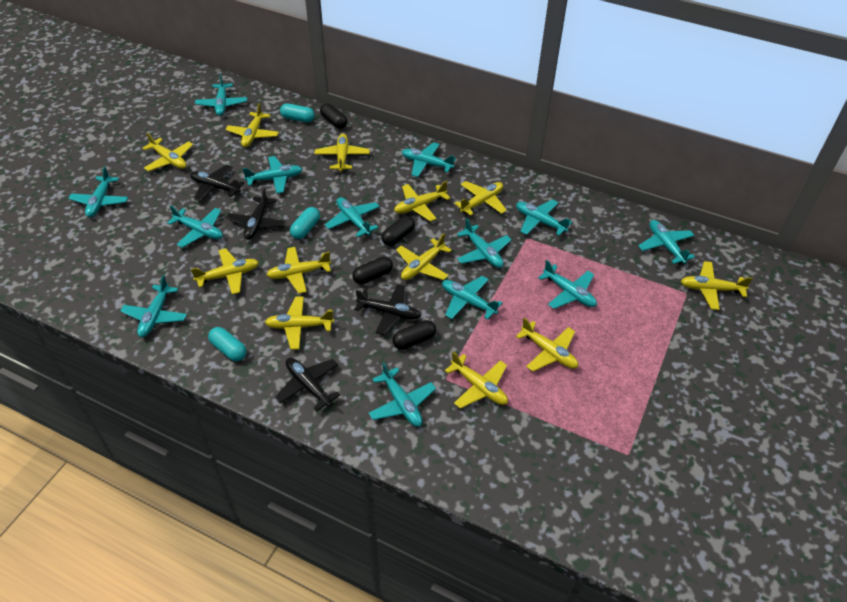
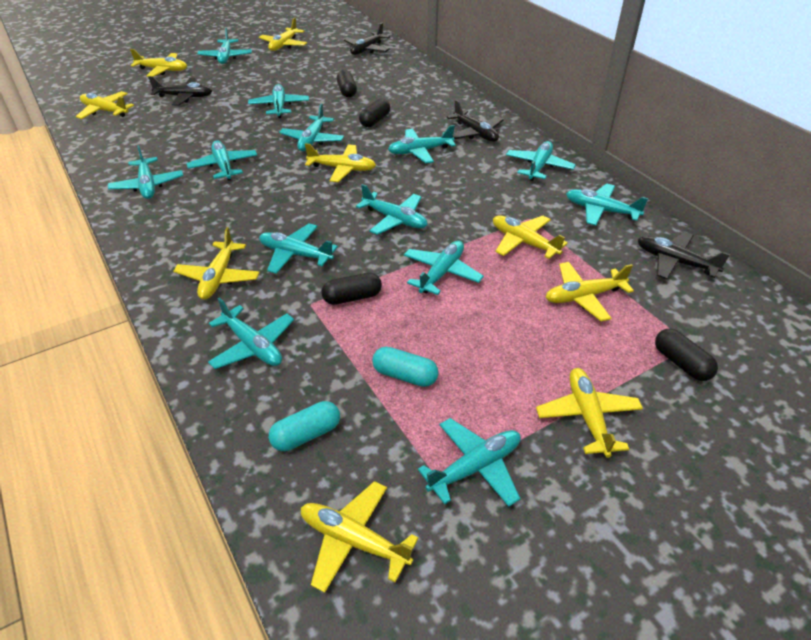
turquoise capsule: 3 -> 2
yellow plane: 12 -> 9

